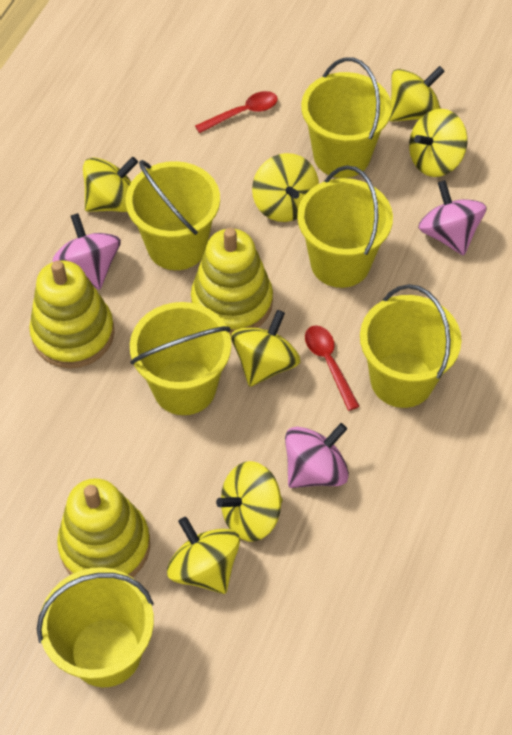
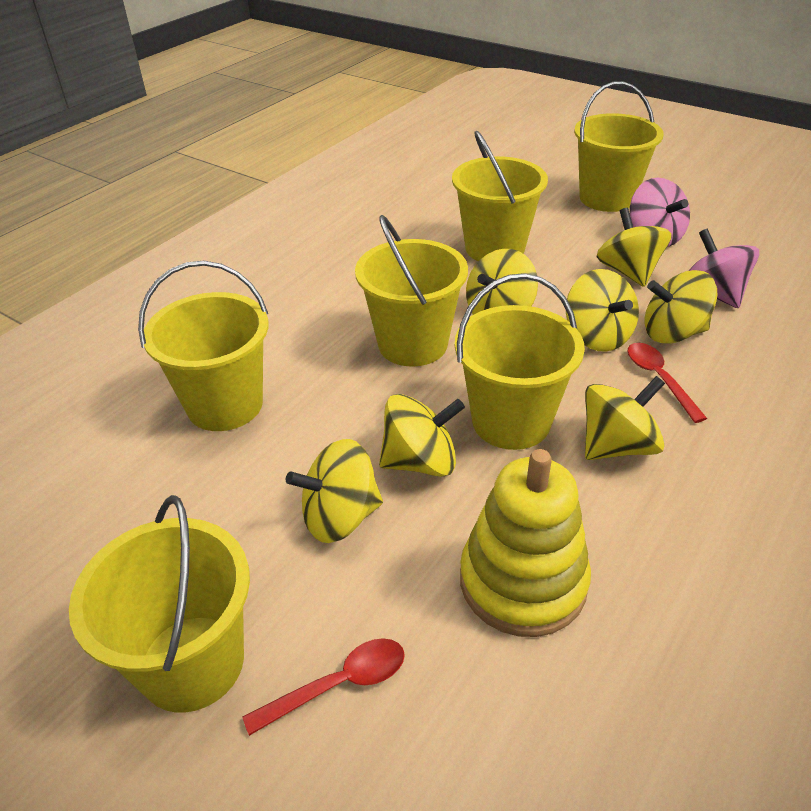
pink spinning top: 3 -> 2
yellow stacking toy: 3 -> 1

